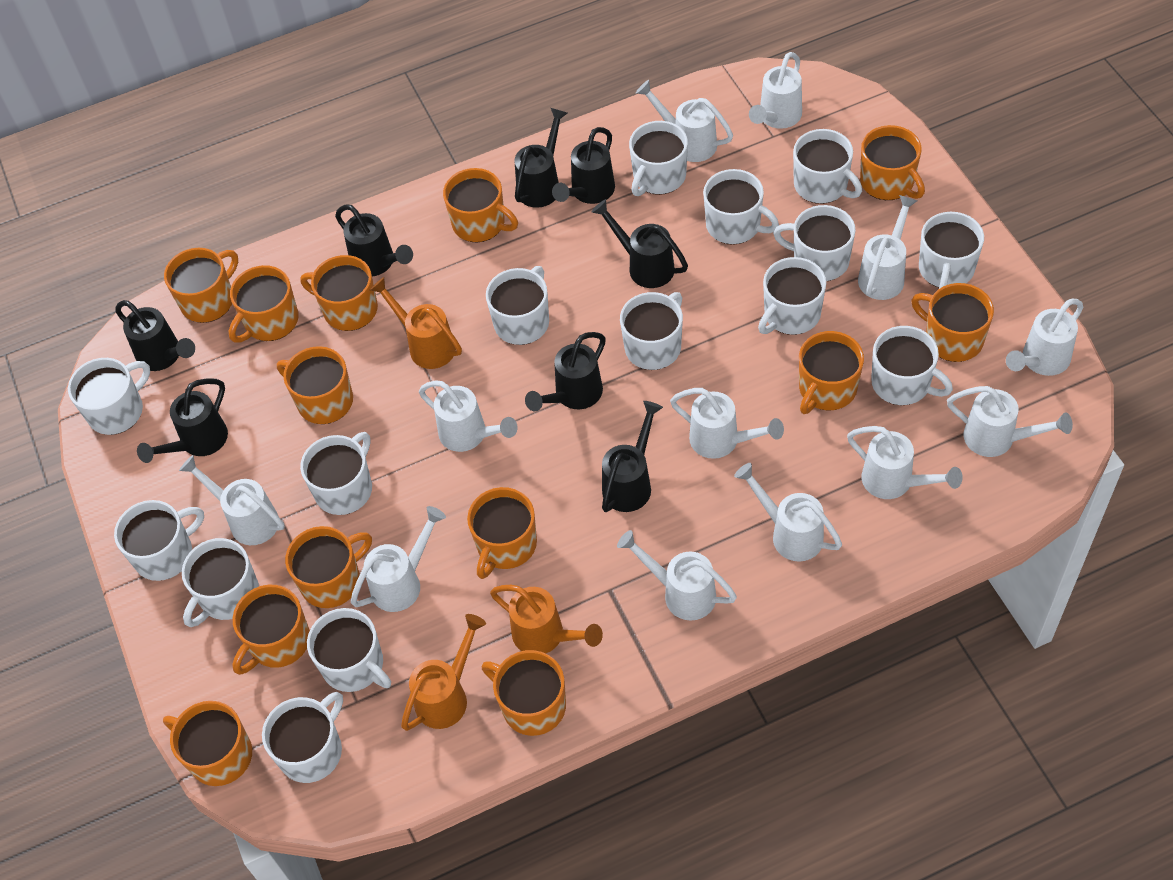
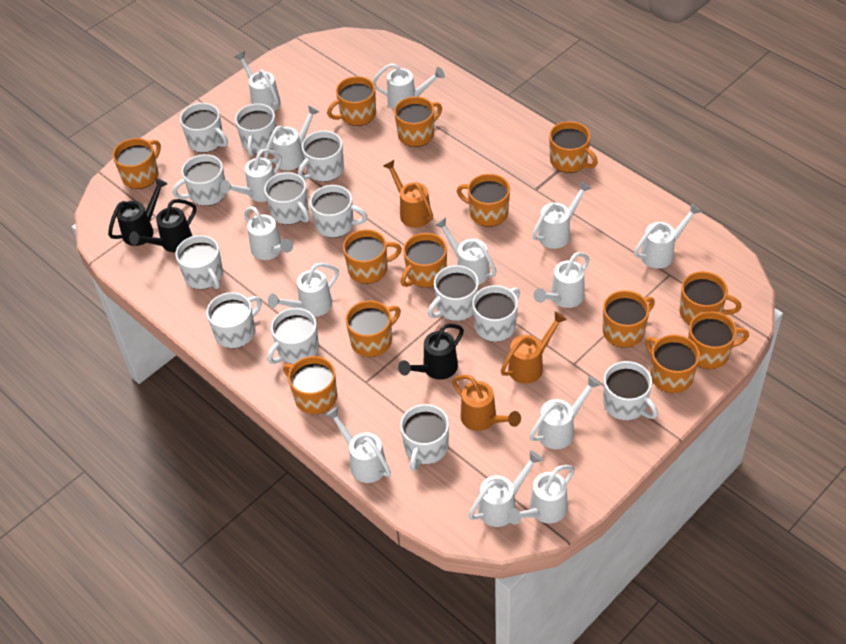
black watering can: 8 -> 3
white mug: 15 -> 13
white watering can: 12 -> 14

